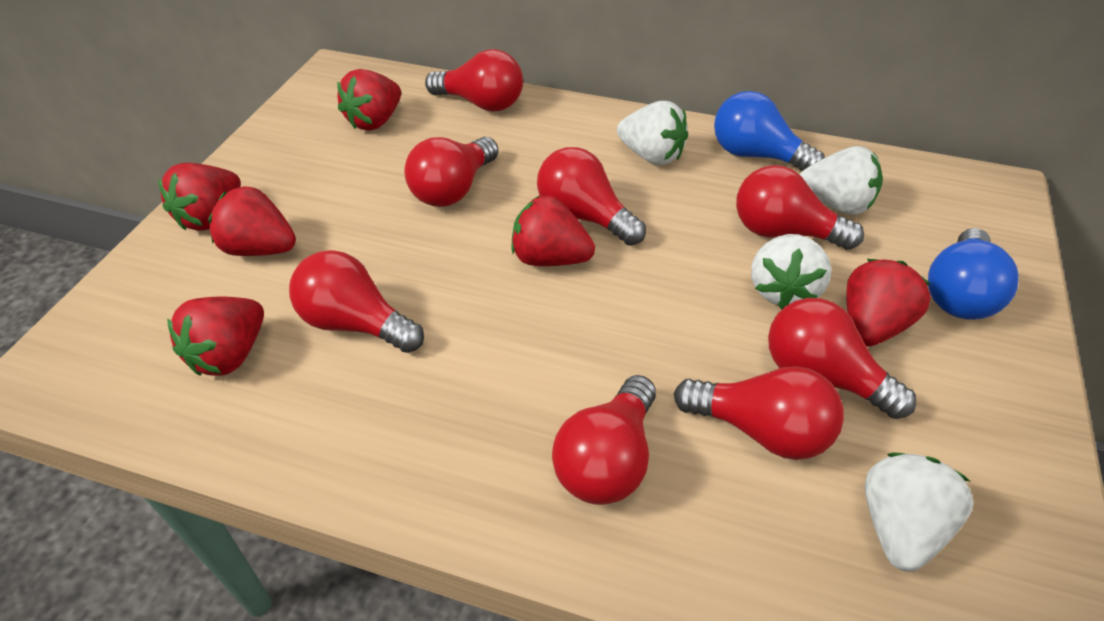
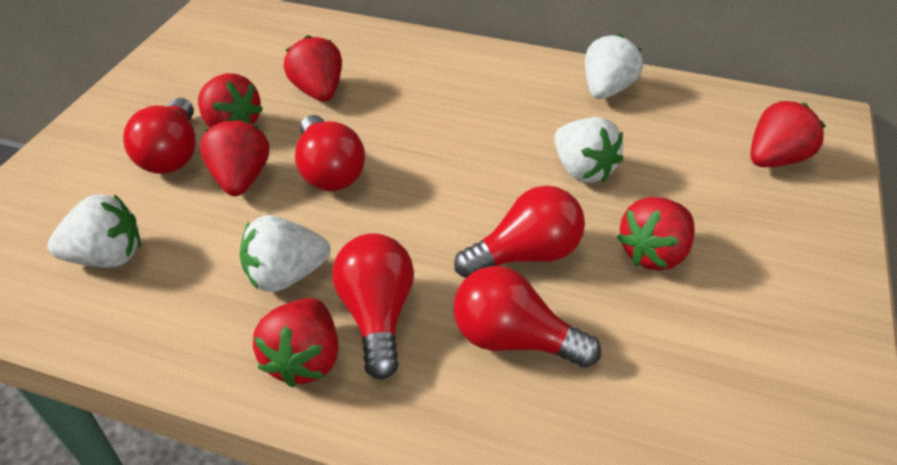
blue light bulb: 2 -> 0
red light bulb: 8 -> 5

